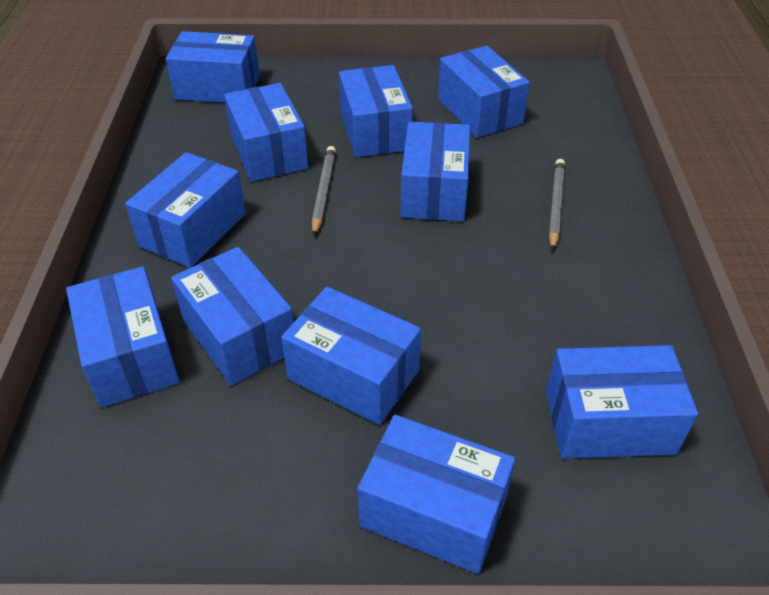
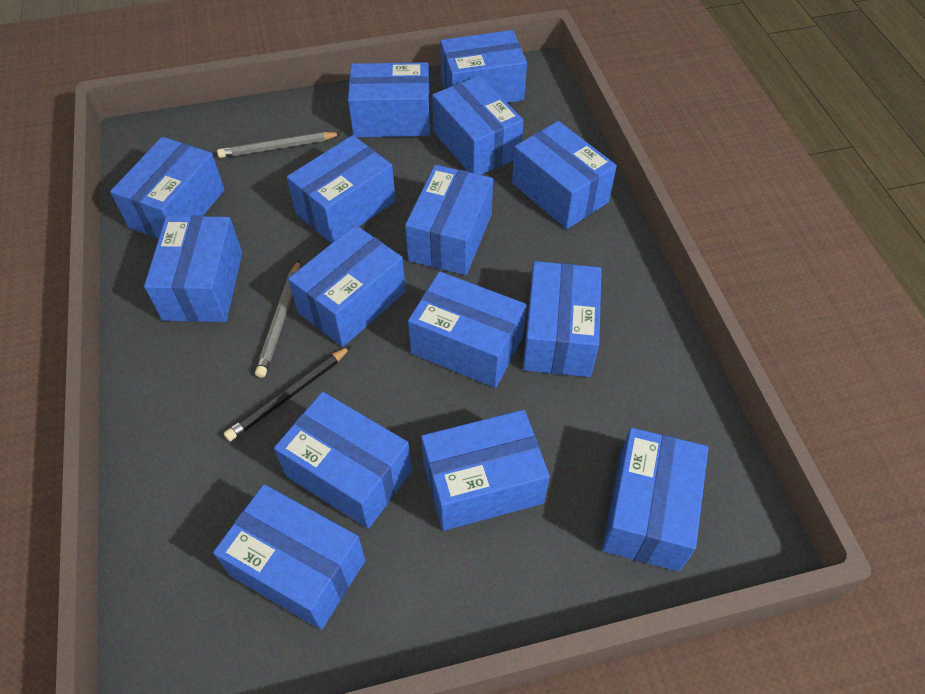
black pencil: 0 -> 1
blue box: 11 -> 15

